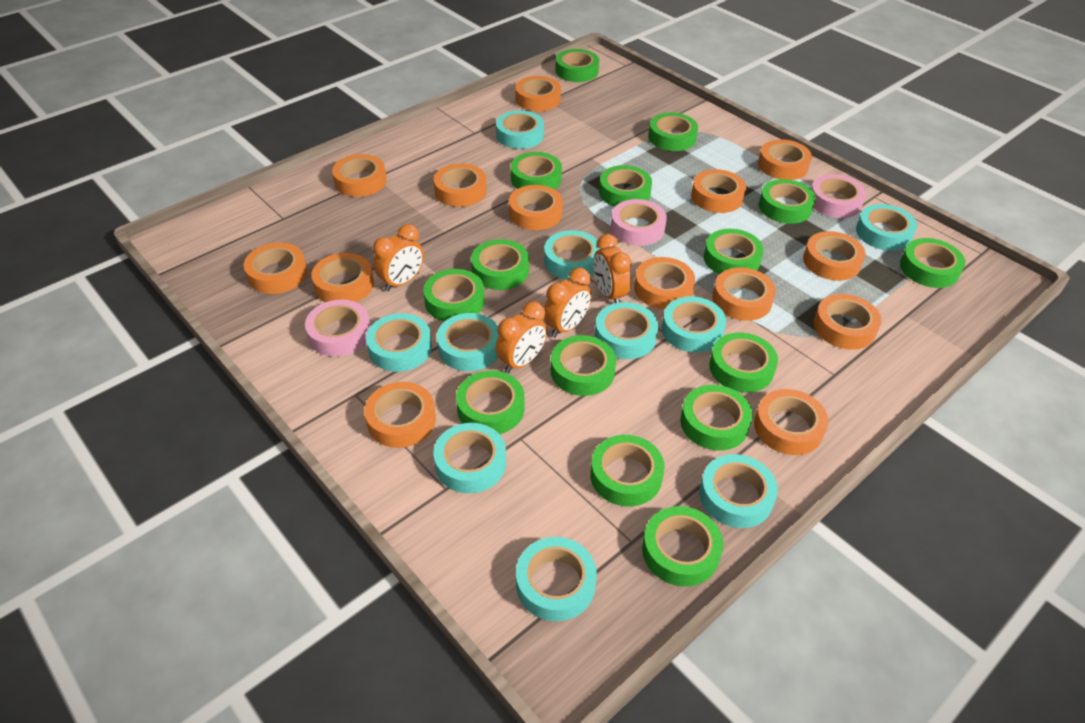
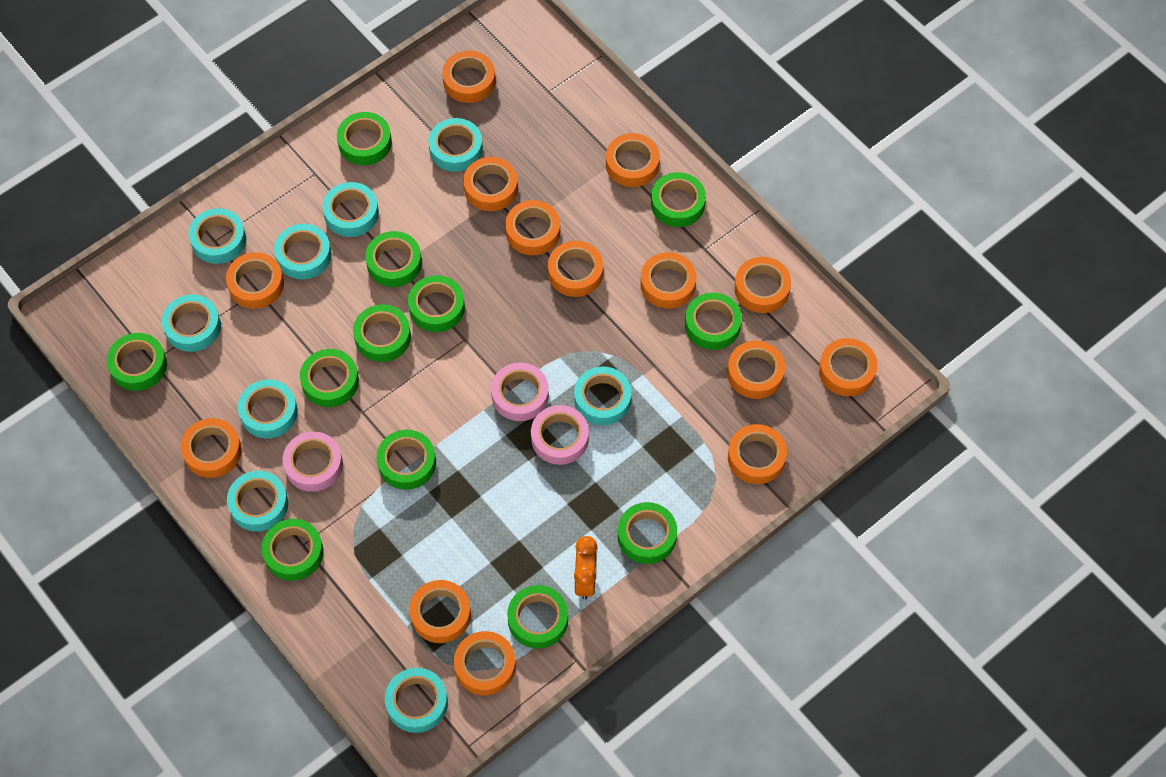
green tape: 15 -> 12
orange clock: 4 -> 1
turquoise tape: 10 -> 9

